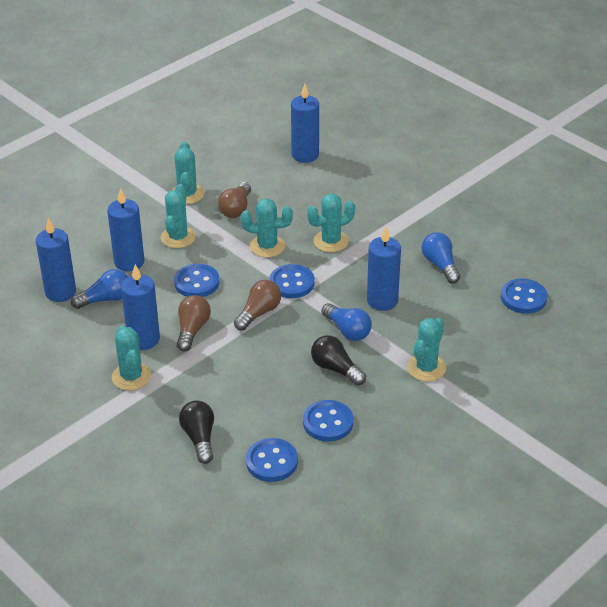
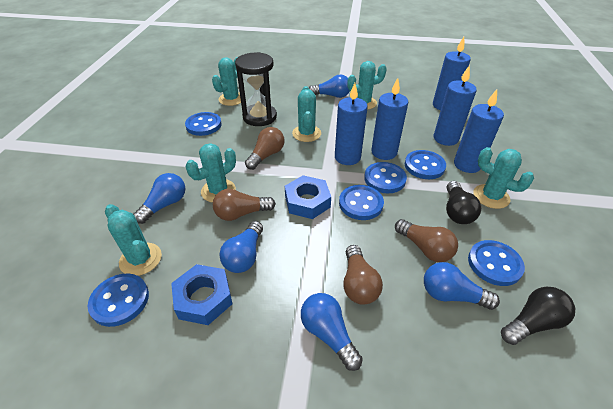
black hourglass: 0 -> 1
blue button: 5 -> 6
blue light bulb: 3 -> 5
blue nut: 0 -> 2
brown light bulb: 3 -> 4

